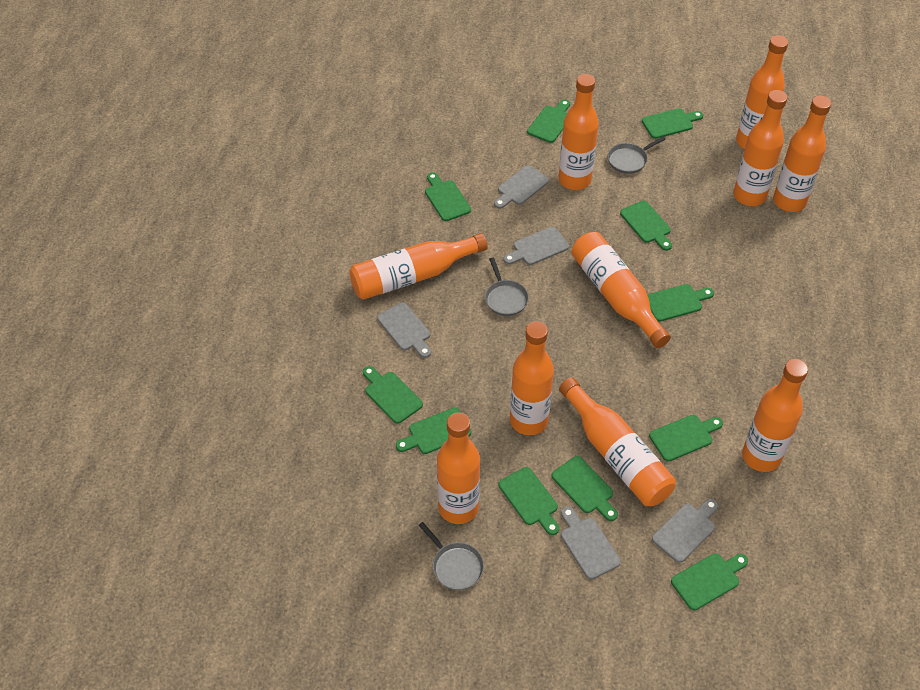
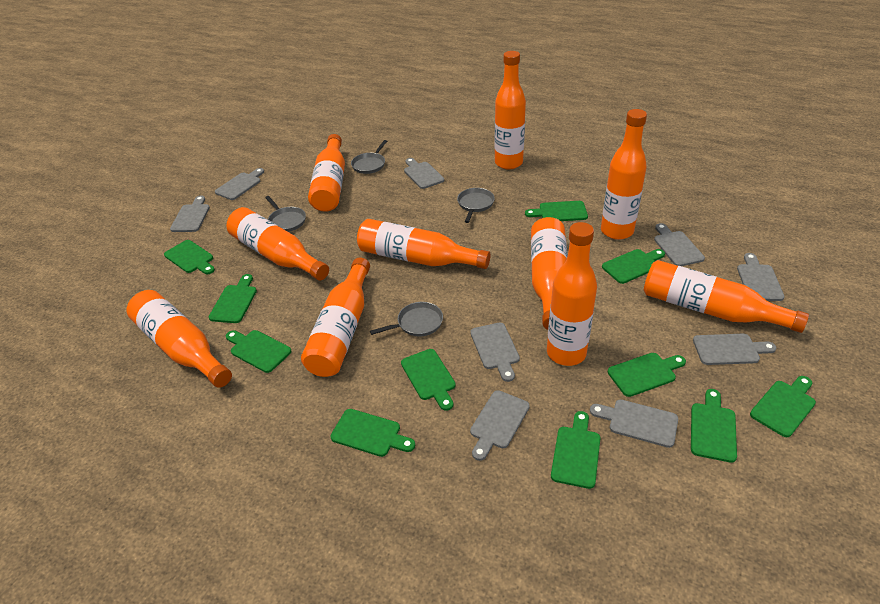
grey cutting board: 5 -> 9
grey pan: 3 -> 4

